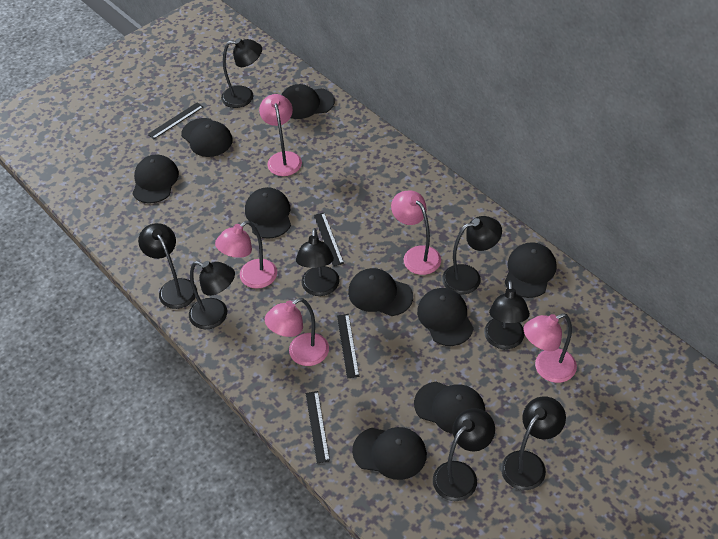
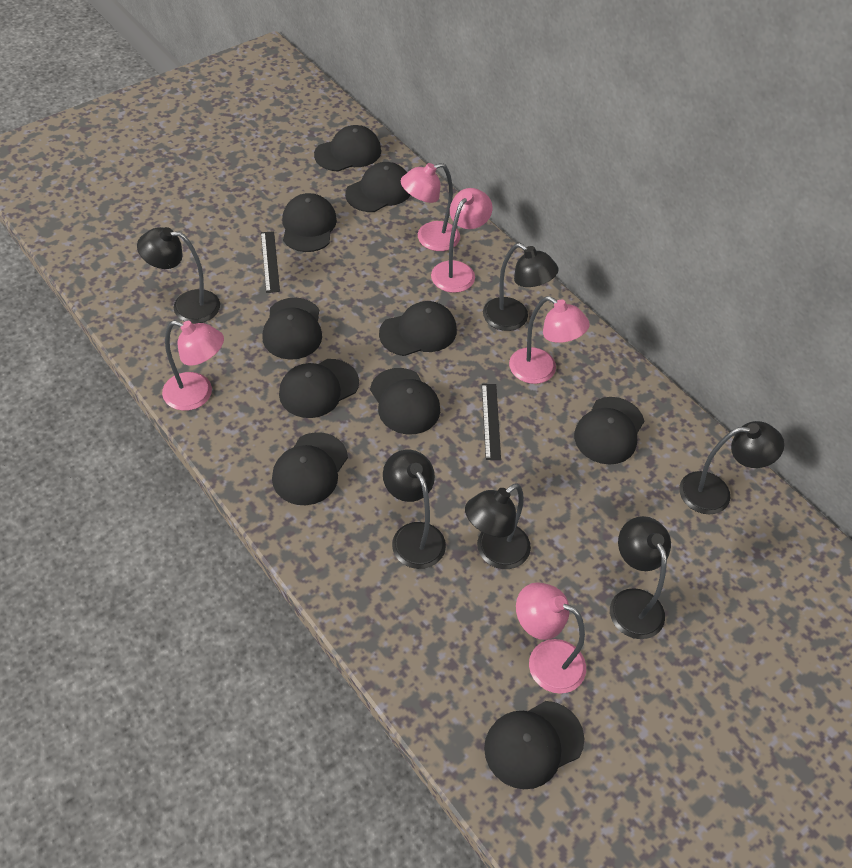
black cap: 9 -> 10
black lamp: 8 -> 6
black ruler: 4 -> 2

